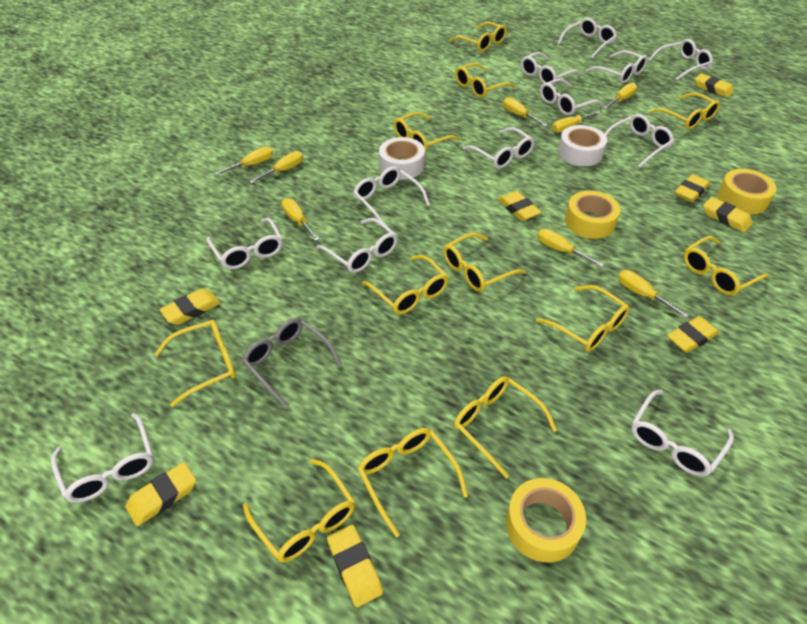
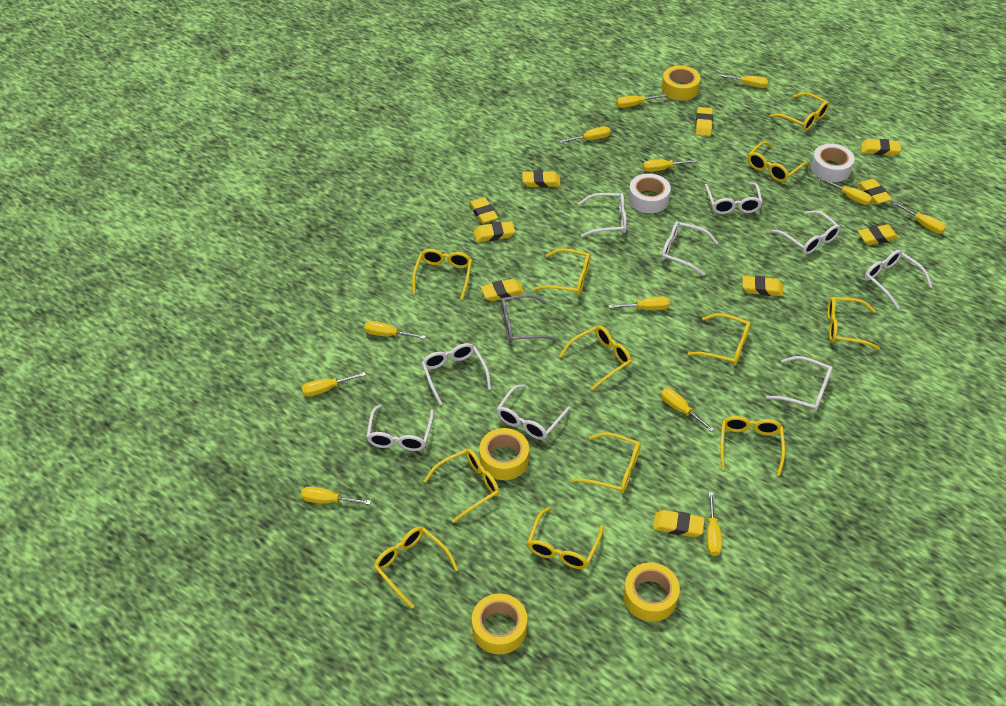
white glasses: 12 -> 9
yellow eraser: 8 -> 10
yellow screwdriver: 8 -> 12
yellow tape: 3 -> 4

